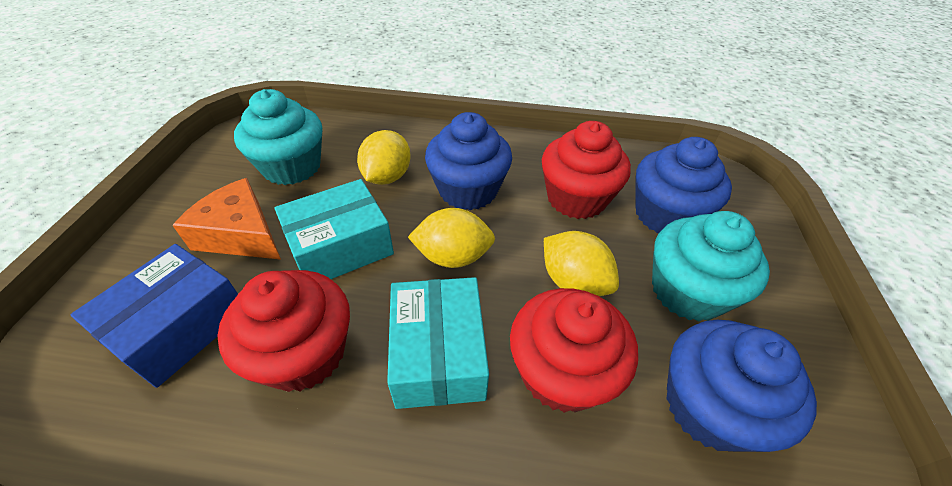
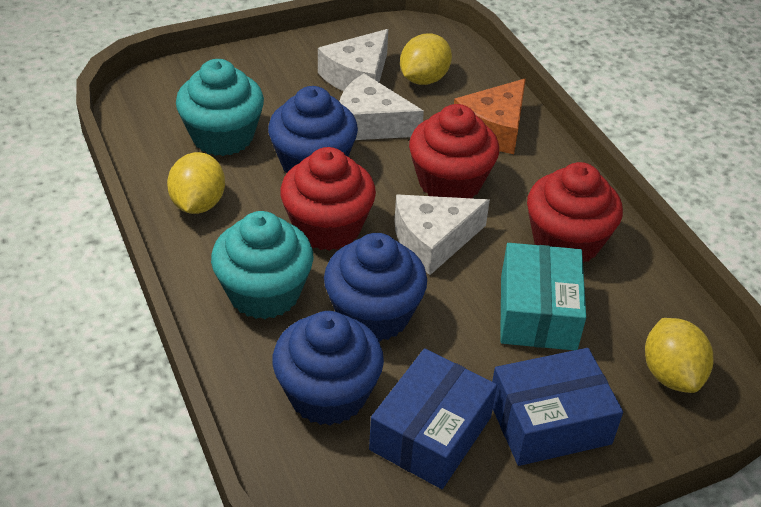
blue box: 1 -> 2
turquoise box: 2 -> 1
white cheese: 0 -> 3

